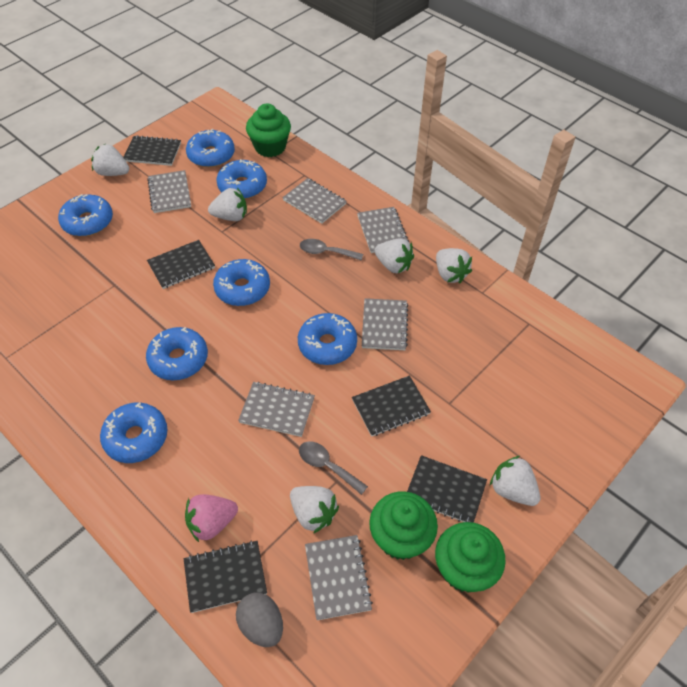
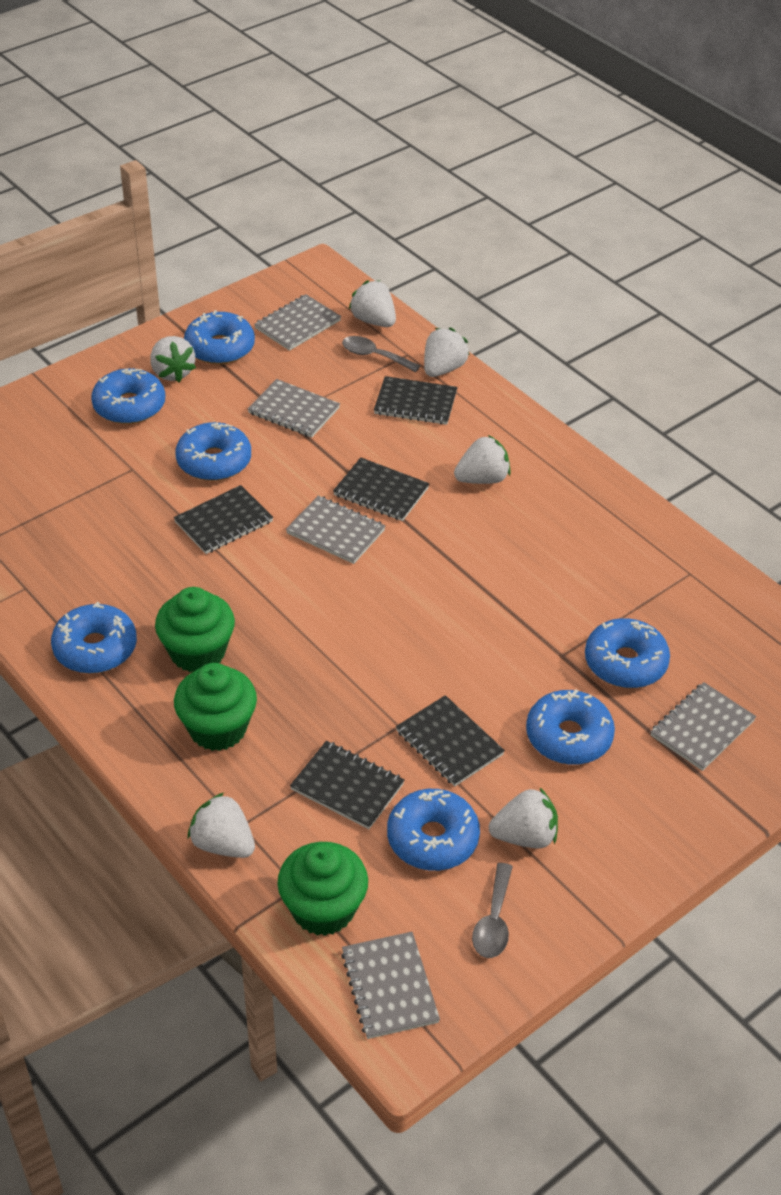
grey egg: 1 -> 0
grey notebook: 6 -> 5
pink strawberry: 1 -> 0

